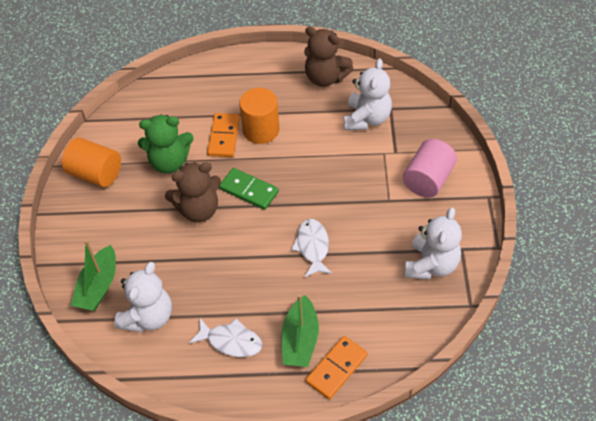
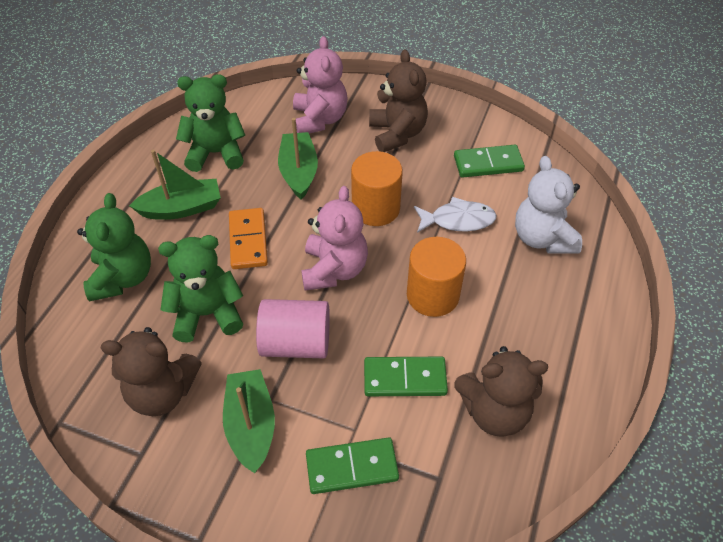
brown teddy bear: 2 -> 3
green boat: 2 -> 3
green domino: 1 -> 3
green teddy bear: 1 -> 3
orange domino: 2 -> 1
pink teddy bear: 0 -> 2
white fish: 2 -> 1
white teddy bear: 3 -> 1

